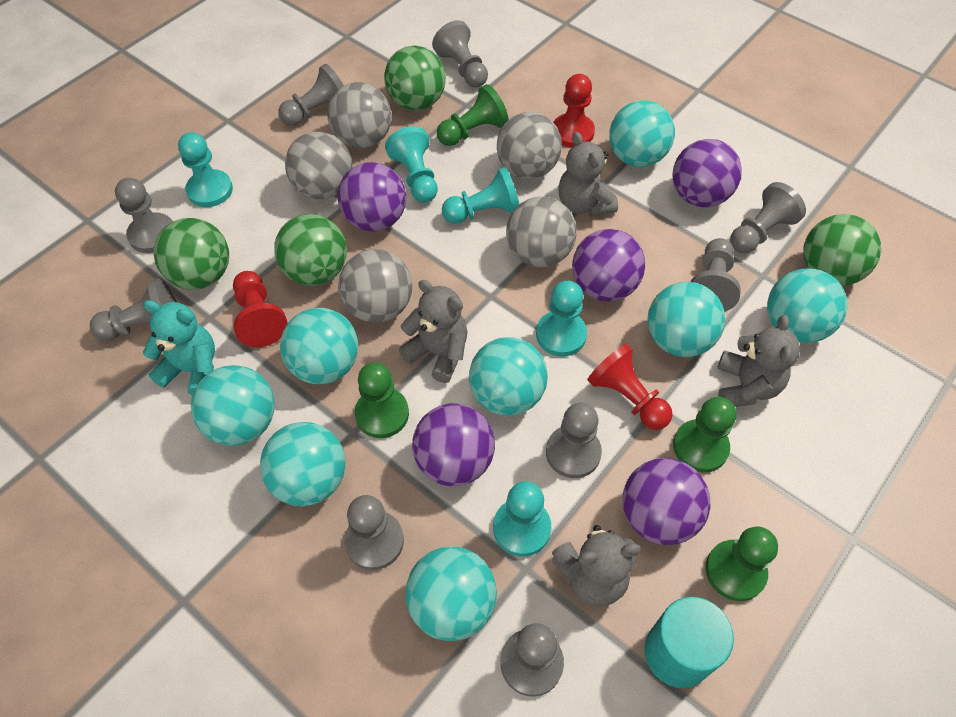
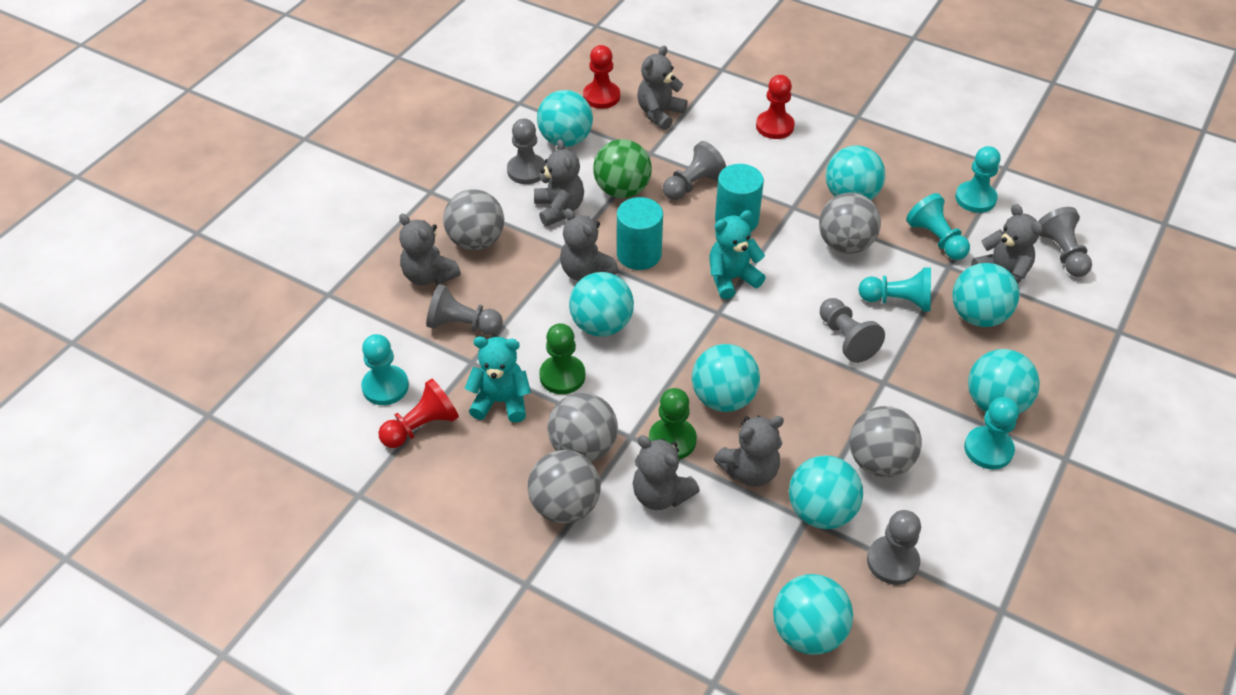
green ball: 4 -> 1
green pawn: 4 -> 2
grey pawn: 9 -> 6
grey teddy bear: 4 -> 7
purple ball: 5 -> 0
turquoise cylinder: 1 -> 2
turquoise teddy bear: 1 -> 2

